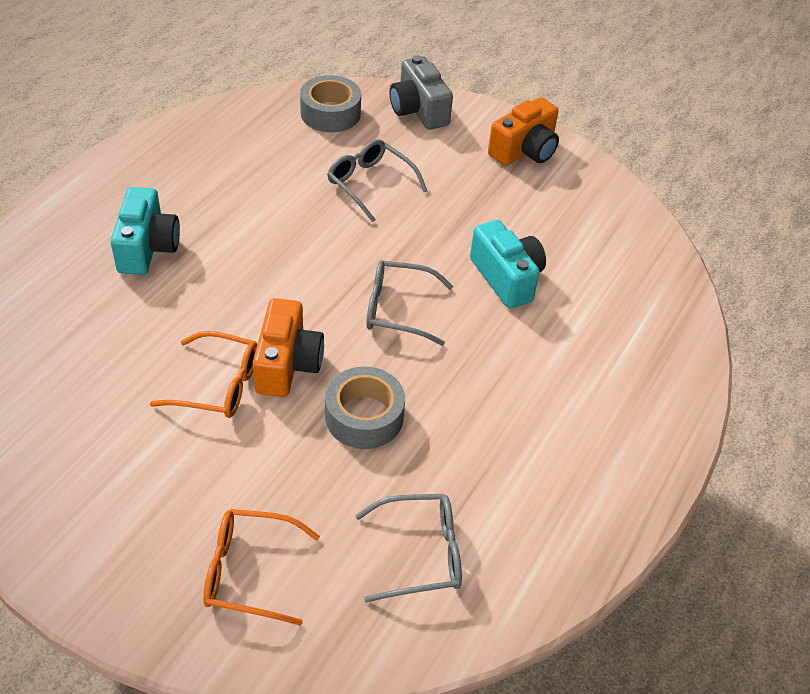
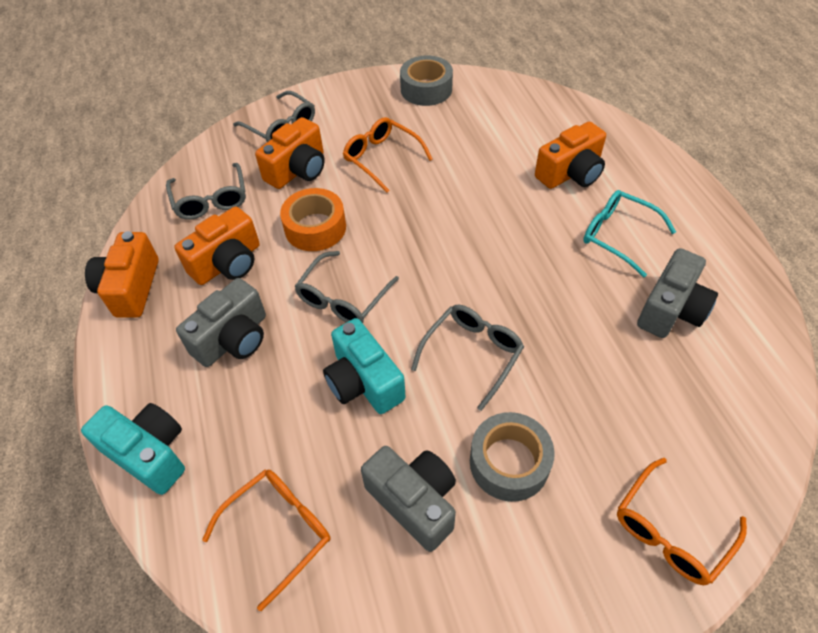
grey camera: 1 -> 3
grey glasses: 3 -> 4
orange camera: 2 -> 4
orange glasses: 2 -> 3
orange tape: 0 -> 1
turquoise glasses: 0 -> 1

